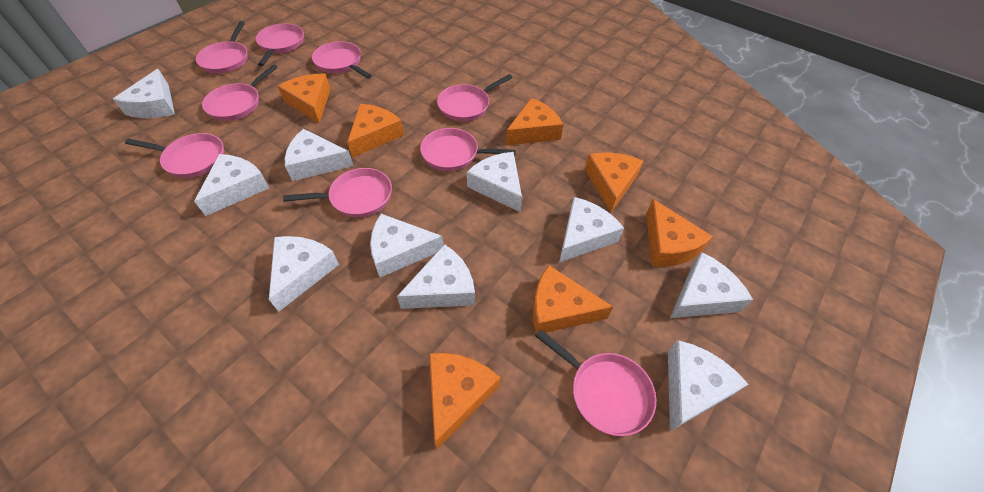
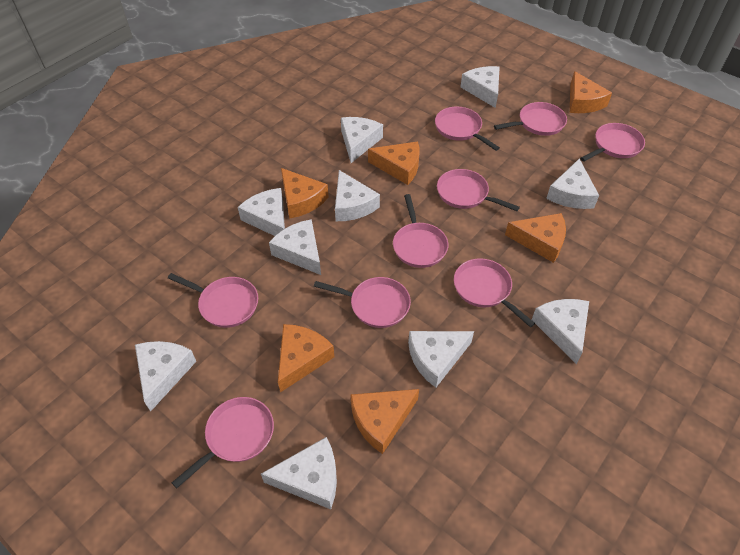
orange cheese: 7 -> 6

